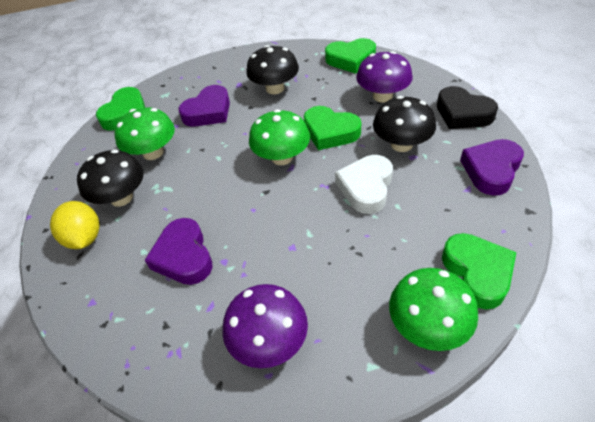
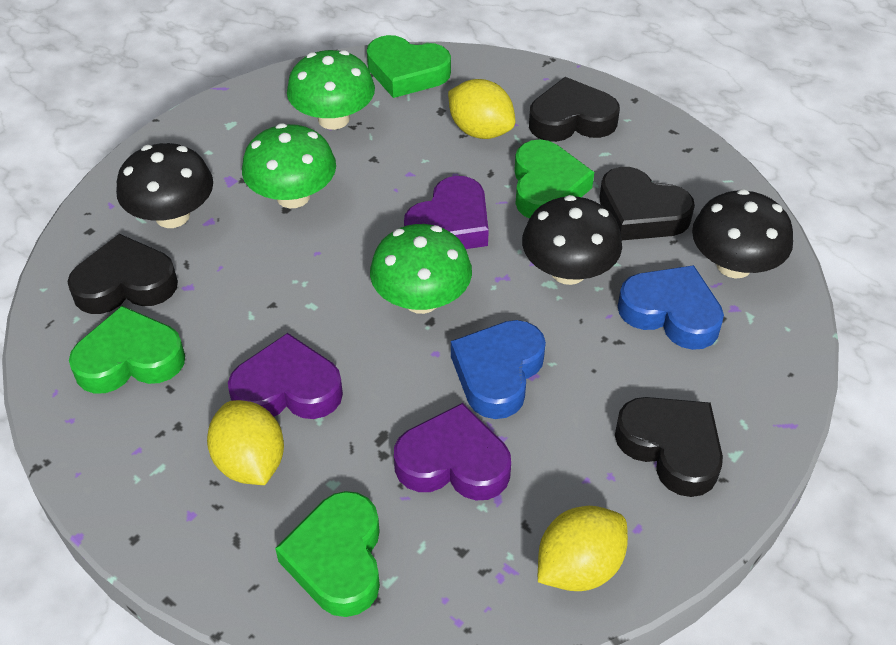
black heart: 1 -> 4
blue heart: 0 -> 2
purple mushroom: 2 -> 0
white heart: 1 -> 0
yellow lemon: 1 -> 3

